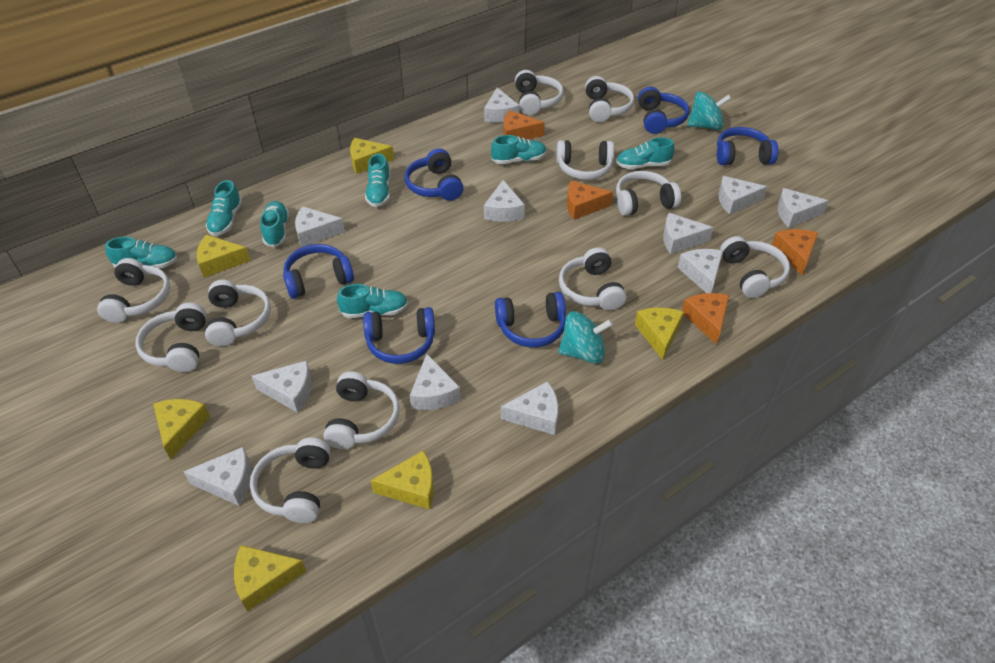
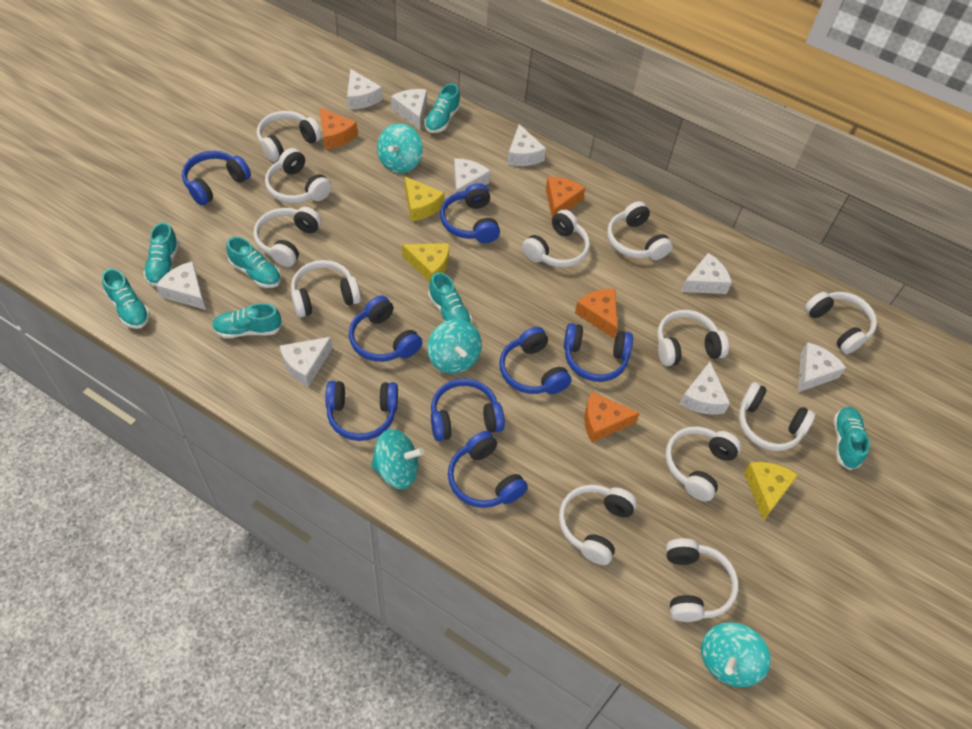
blue headphones: 6 -> 8
turquoise spinning top: 2 -> 4
white cheese: 11 -> 9
white headphones: 11 -> 12
yellow cheese: 6 -> 3

